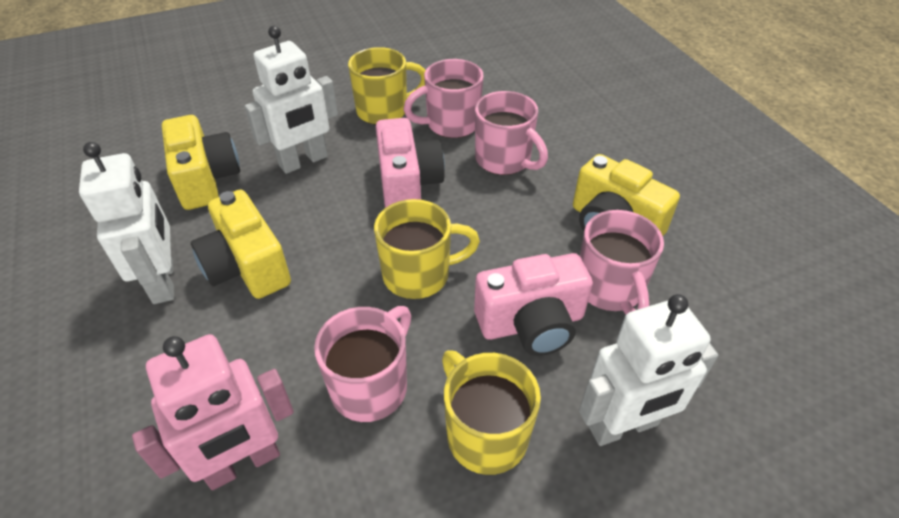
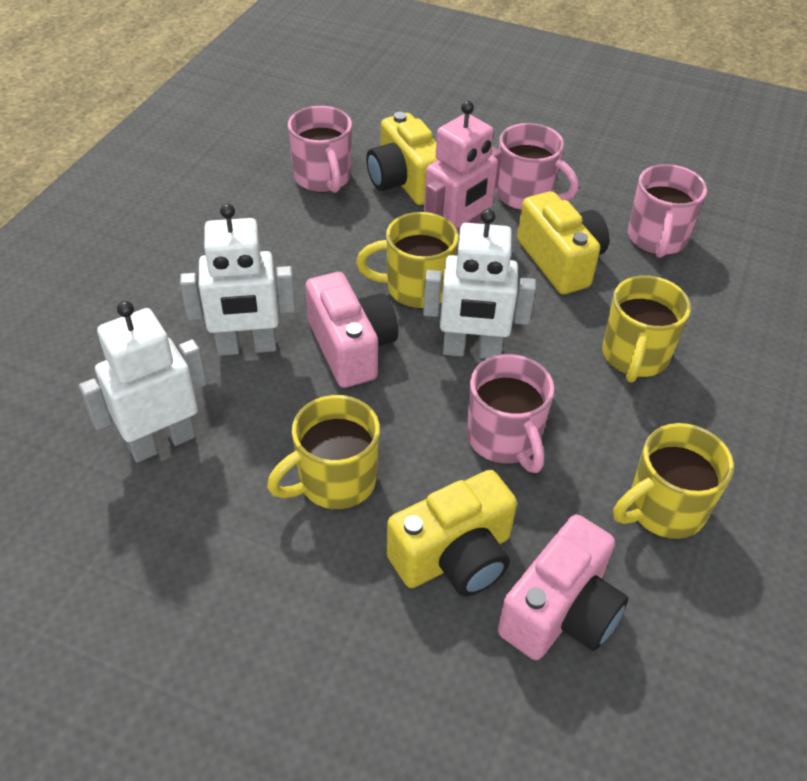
yellow mug: 3 -> 4

